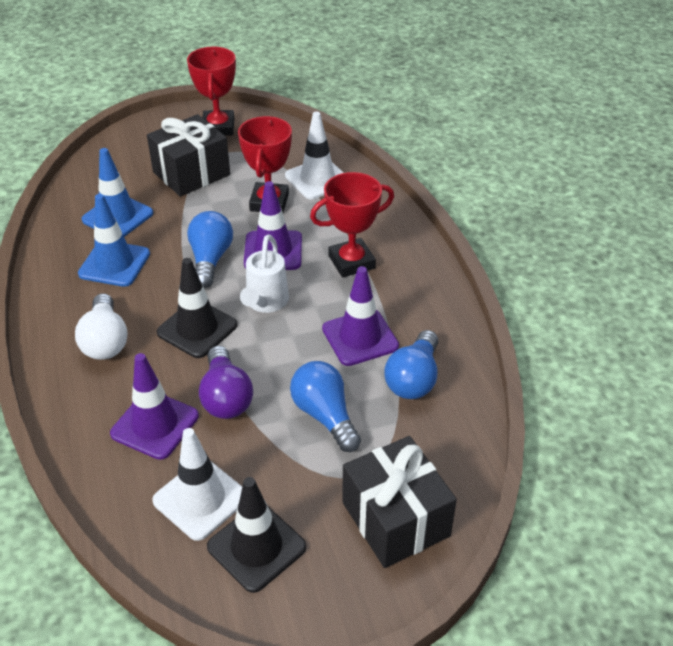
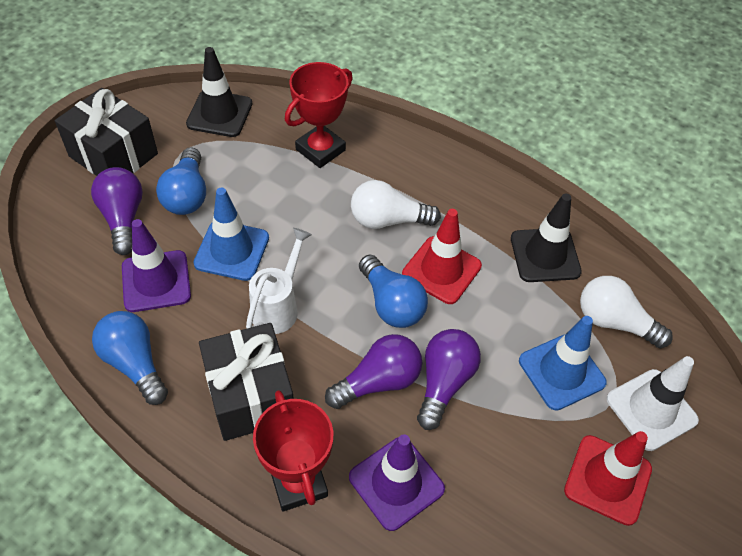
purple light bulb: 1 -> 3
purple traffic cone: 3 -> 2
red traffic cone: 0 -> 2
red trophy: 3 -> 2
white light bulb: 1 -> 2
white traffic cone: 2 -> 1

